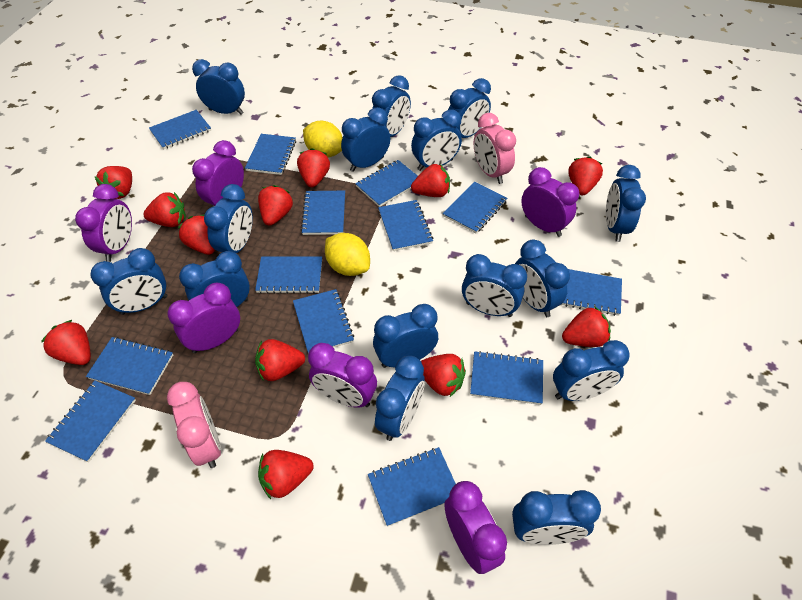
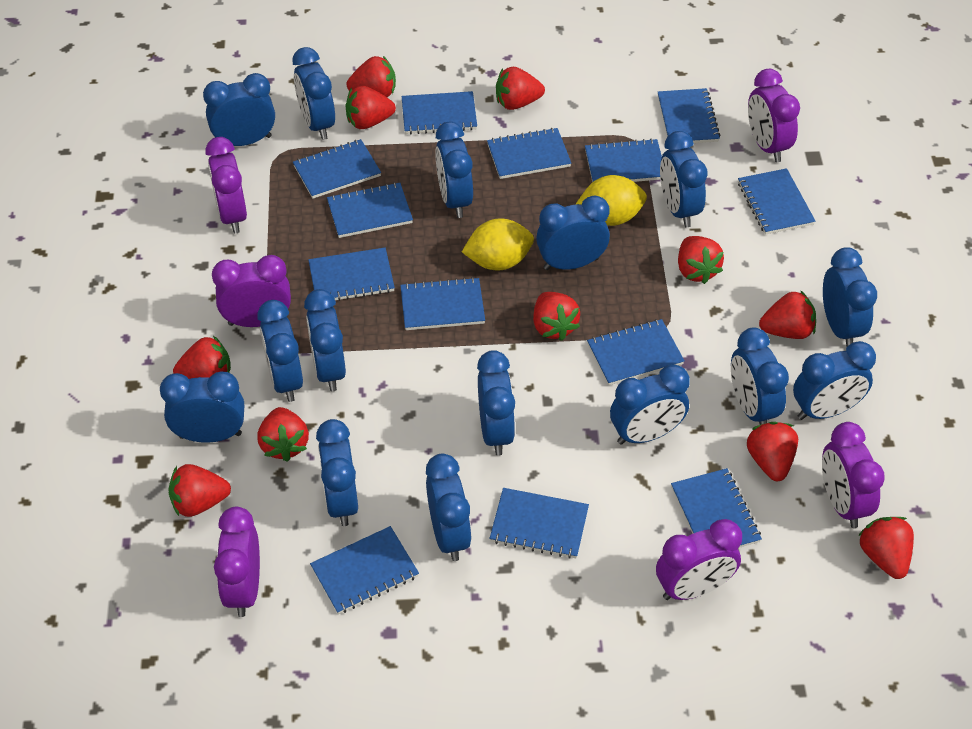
pink clock: 2 -> 0
red strawberry: 12 -> 11

